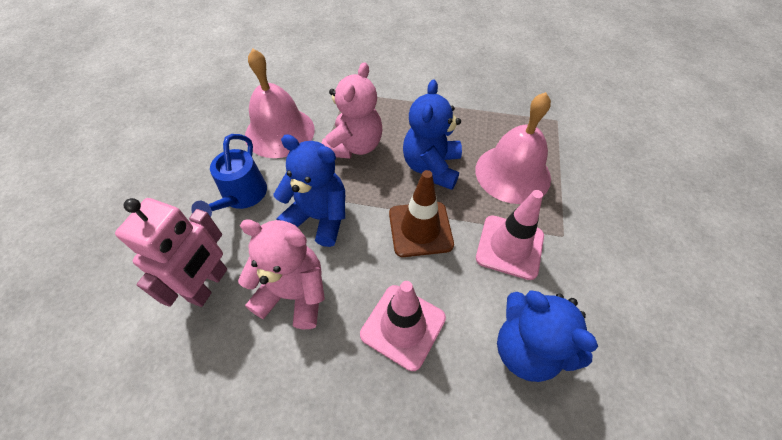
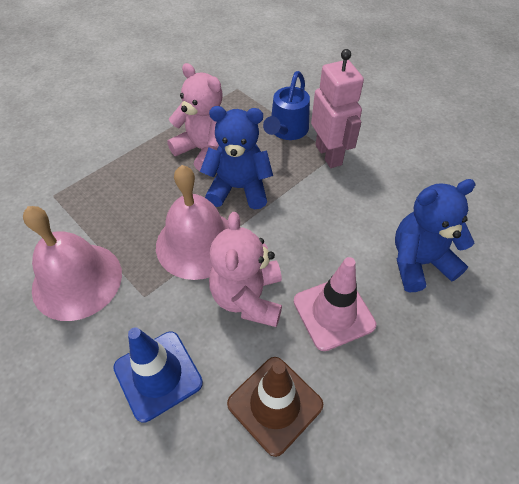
blue teddy bear: 3 -> 2
blue traffic cone: 0 -> 1
pink traffic cone: 2 -> 1

